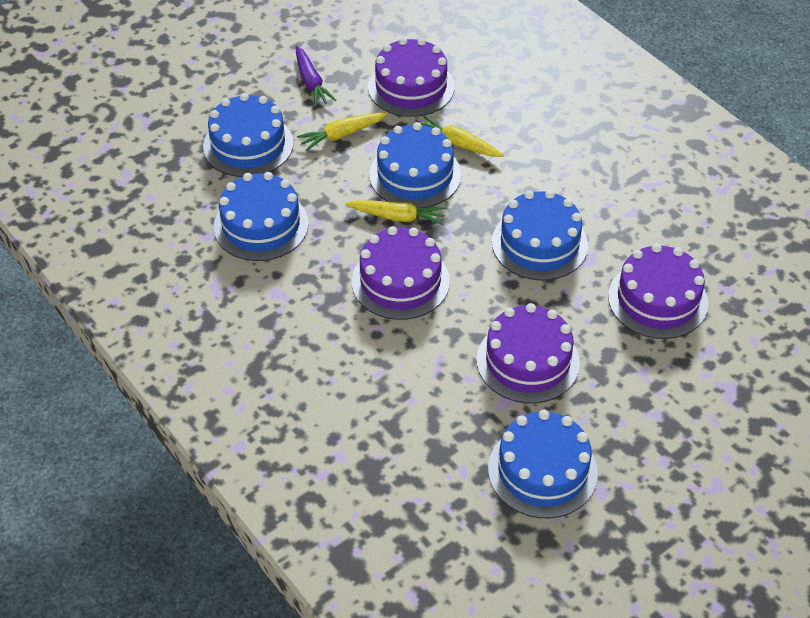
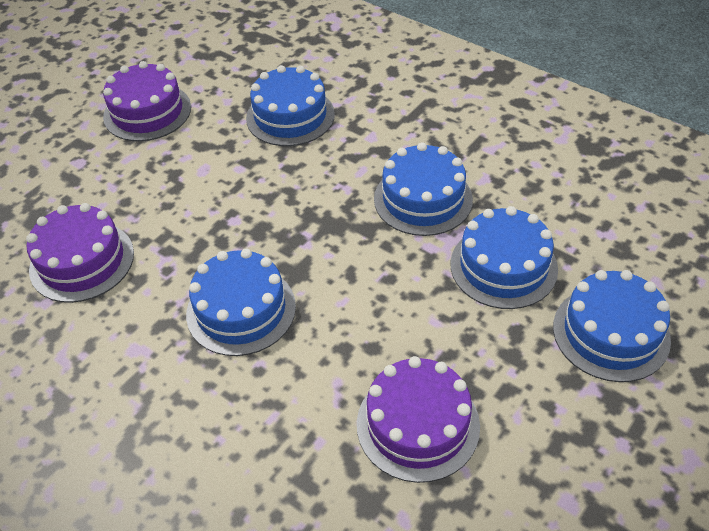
purple cake: 4 -> 3
purple carrot: 1 -> 0
yellow carrot: 3 -> 0

